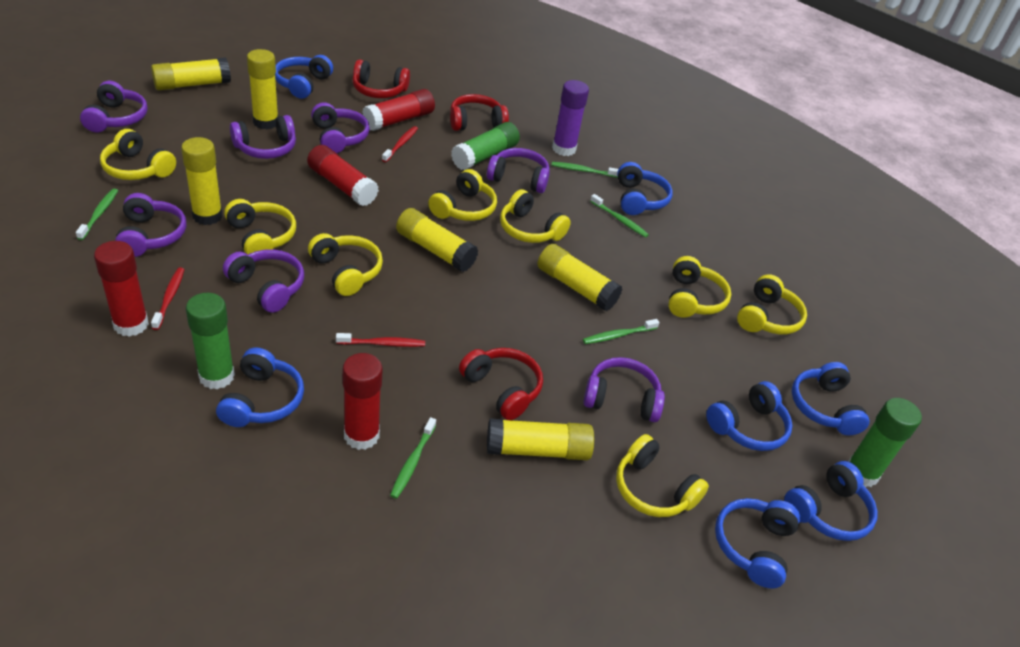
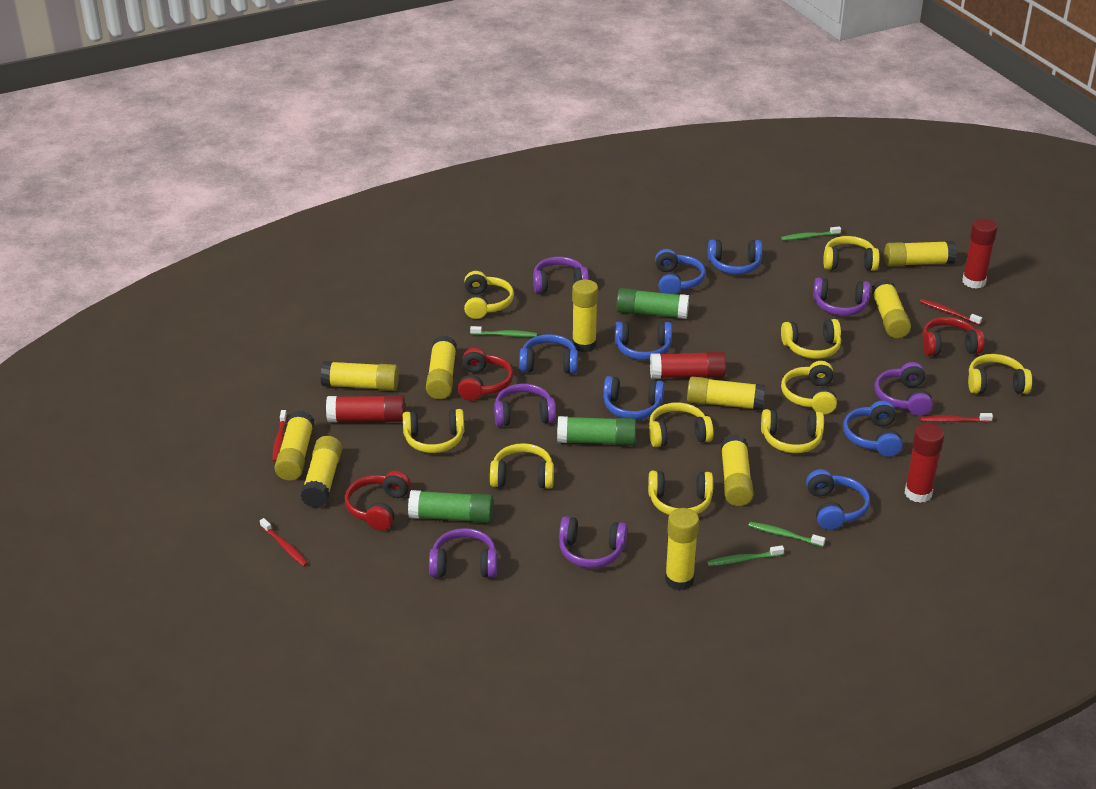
green toothbrush: 5 -> 4
purple glue stick: 1 -> 0
purple headphones: 7 -> 6
red toothbrush: 3 -> 4
yellow glue stick: 6 -> 10
yellow headphones: 8 -> 10

